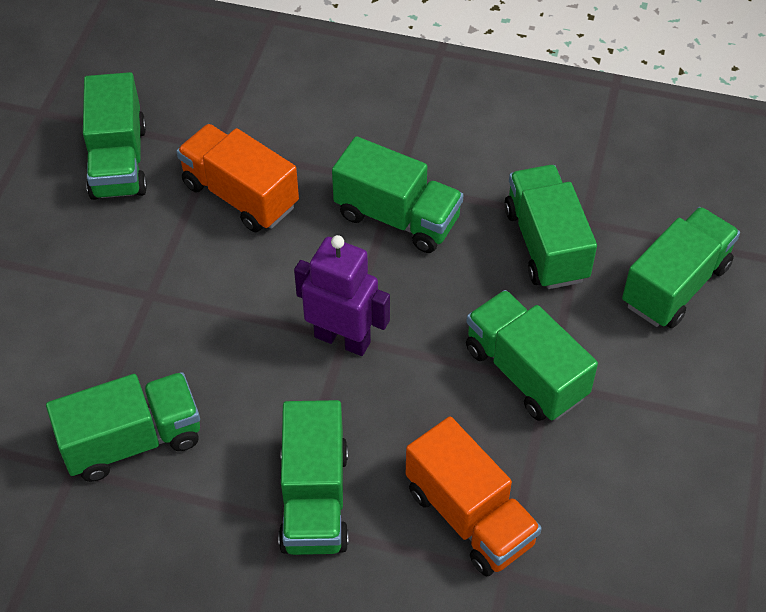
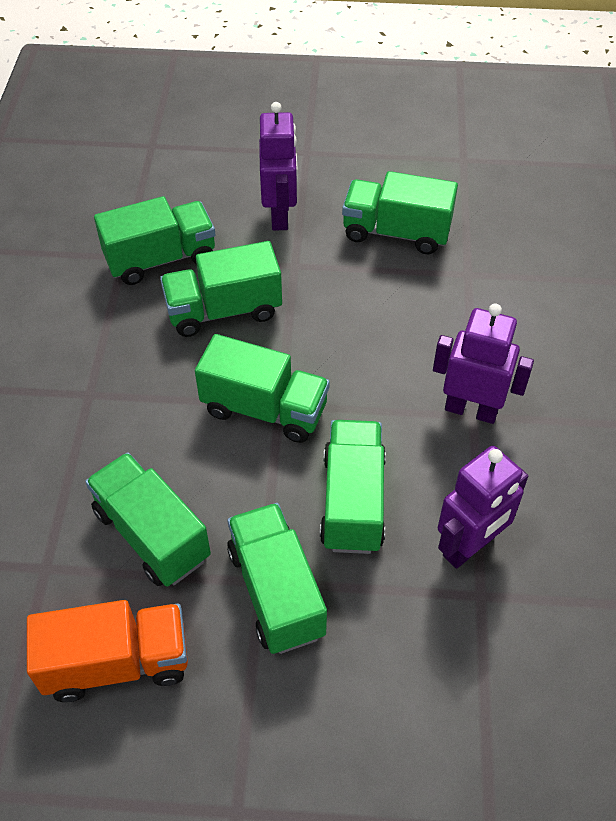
orange truck: 2 -> 1
purple robot: 1 -> 3

